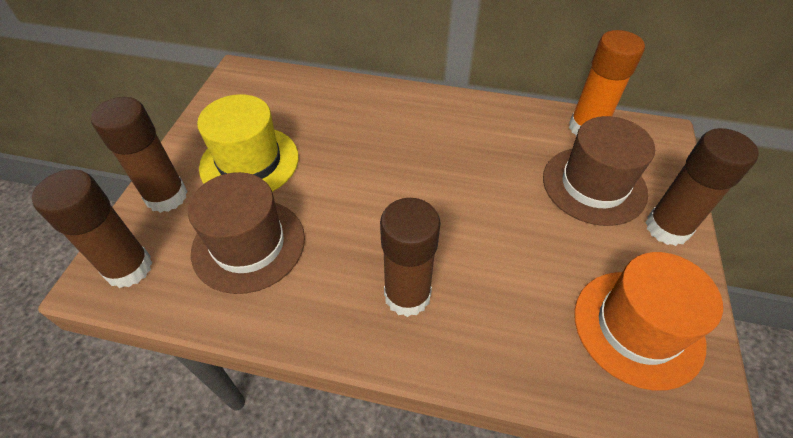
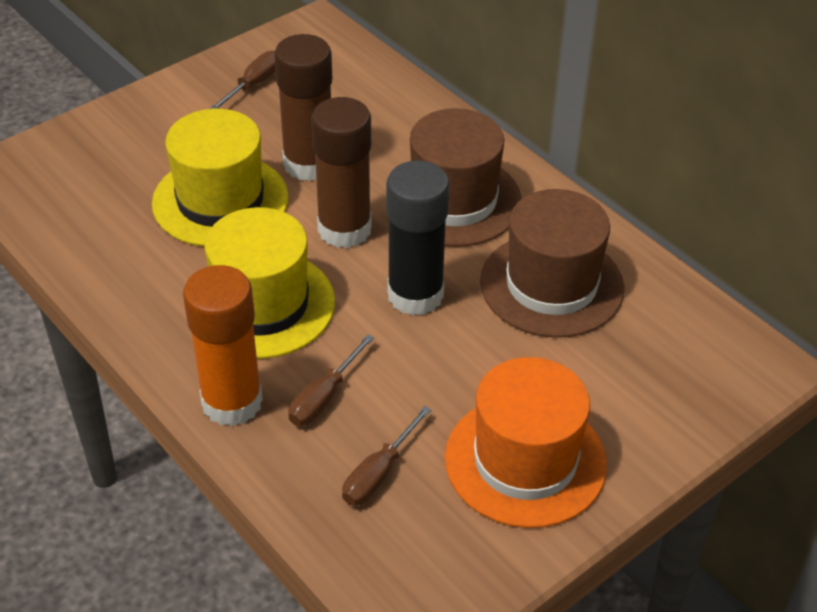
black glue stick: 0 -> 1
brown glue stick: 4 -> 2
brown screwdriver: 0 -> 3
yellow hat: 1 -> 2

